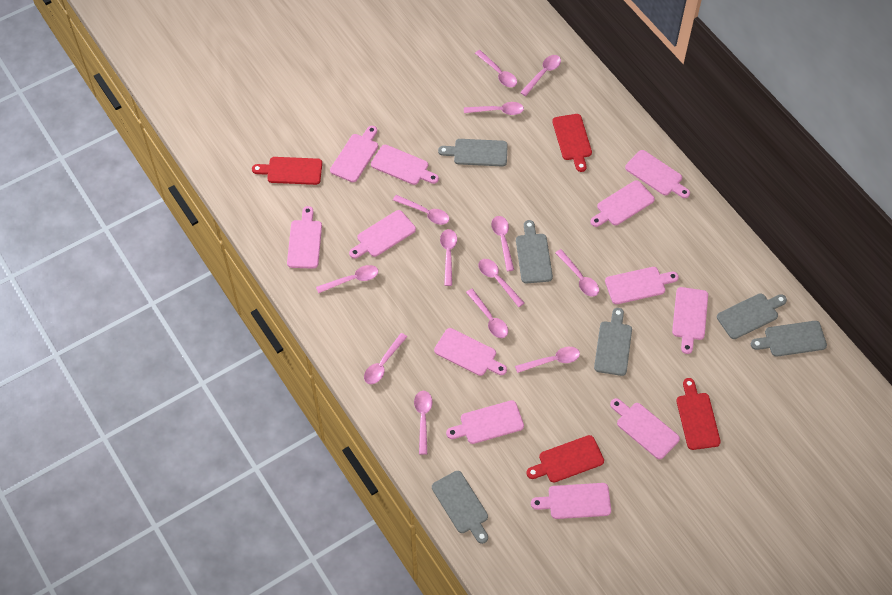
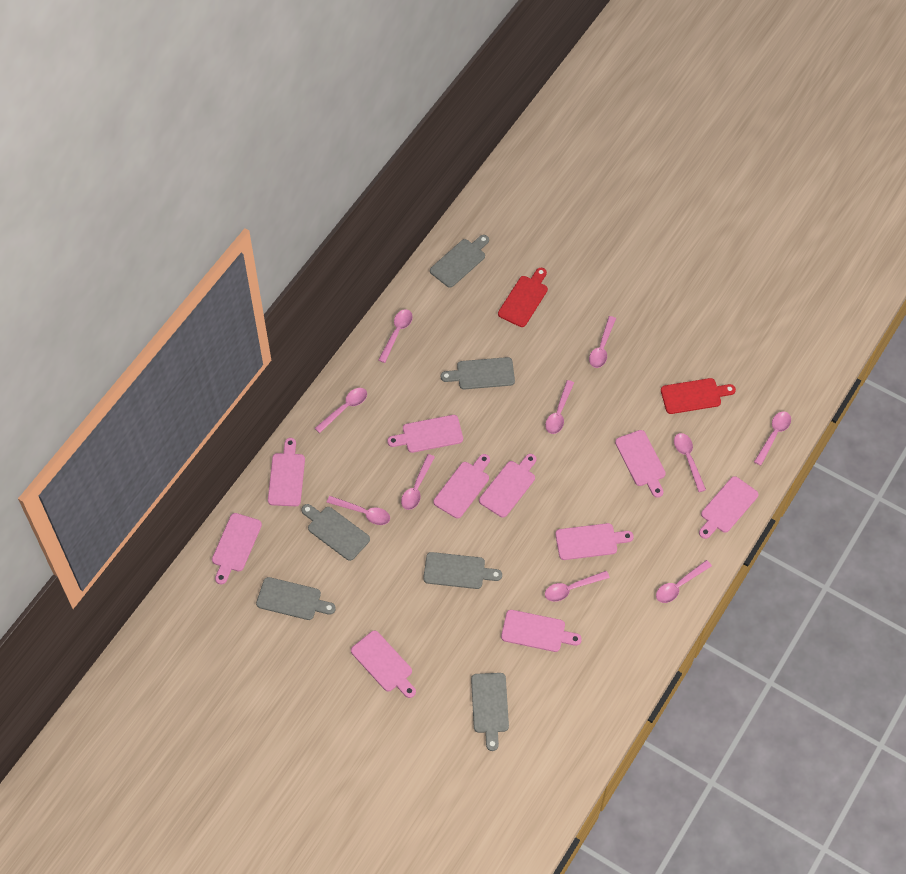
pink cutting board: 12 -> 10
pink spoon: 13 -> 10
red cutting board: 4 -> 2

